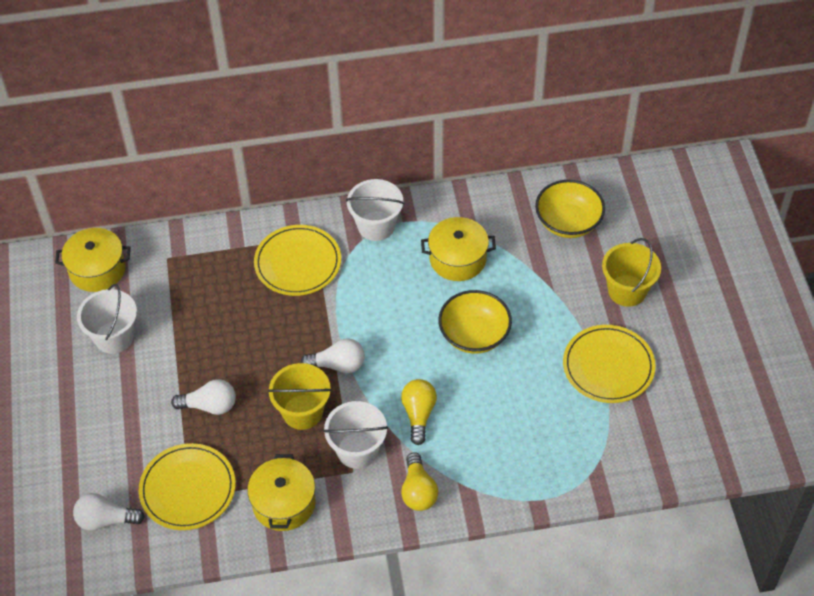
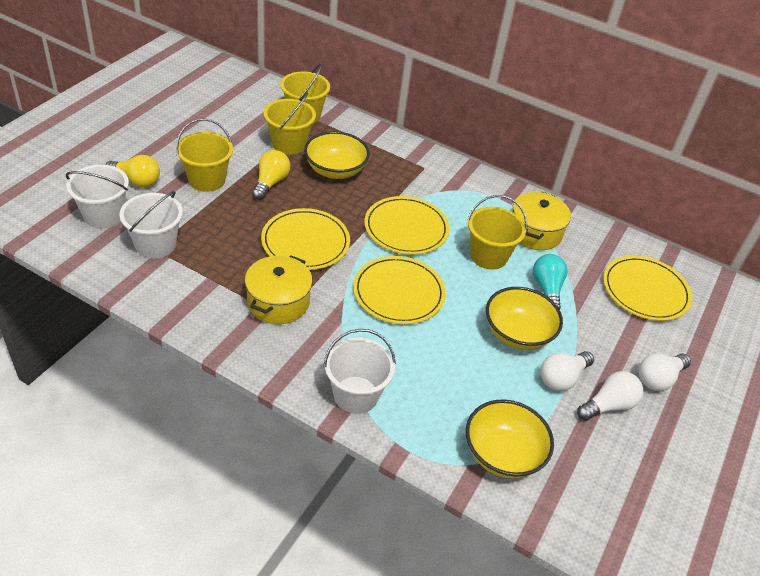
turquoise light bulb: 0 -> 1
yellow bowl: 2 -> 3
yellow bucket: 2 -> 4
yellow plate: 3 -> 4
yellow pot: 3 -> 2

